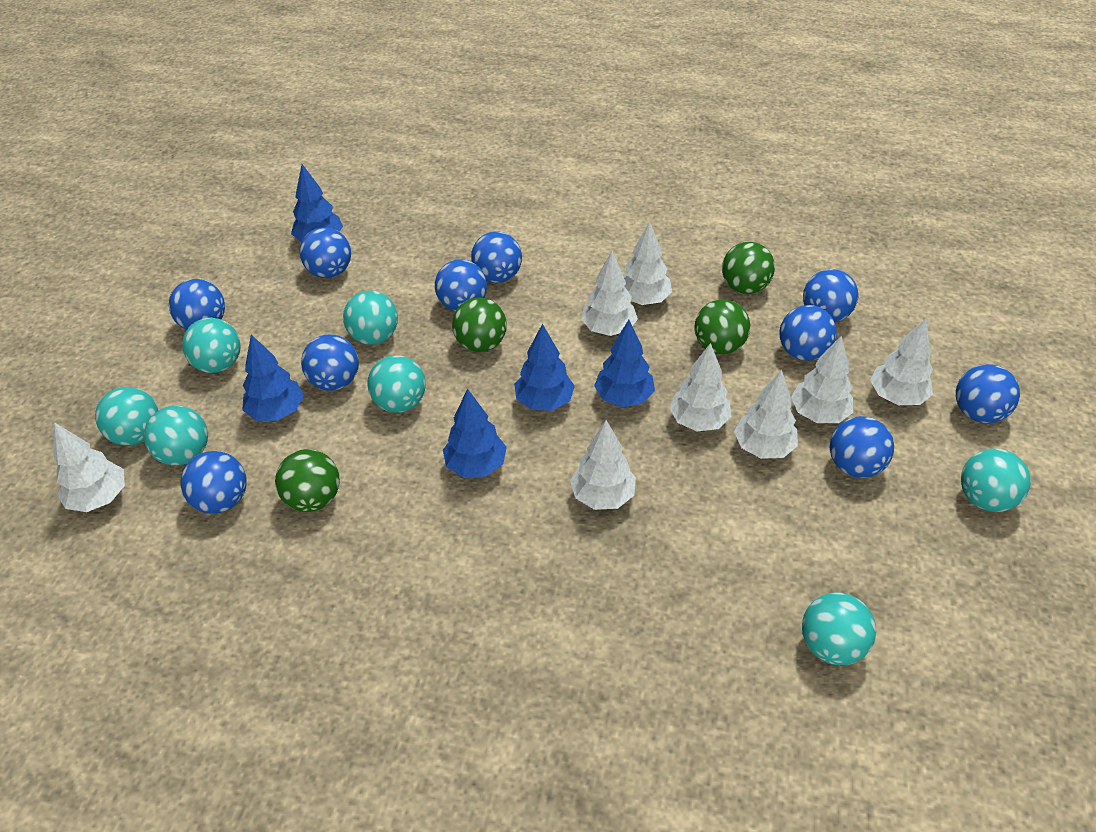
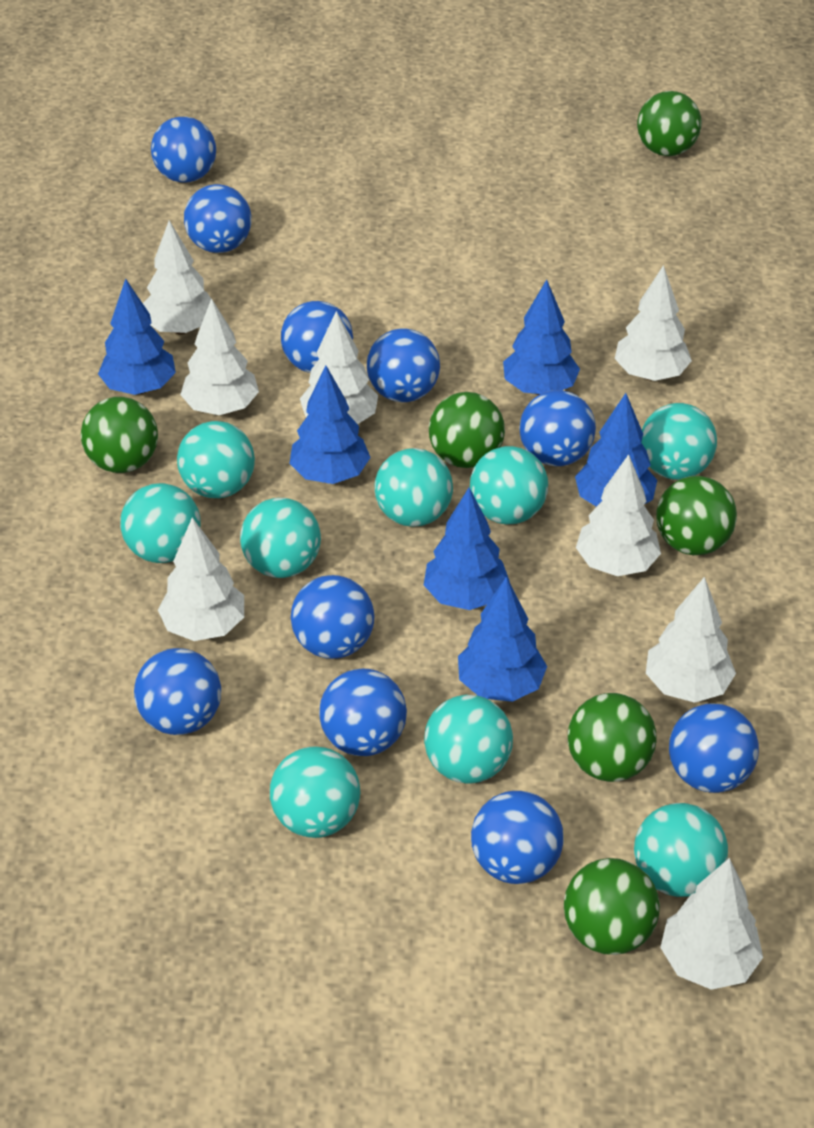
blue tree: 5 -> 6
green ball: 4 -> 6
turquoise ball: 7 -> 9

